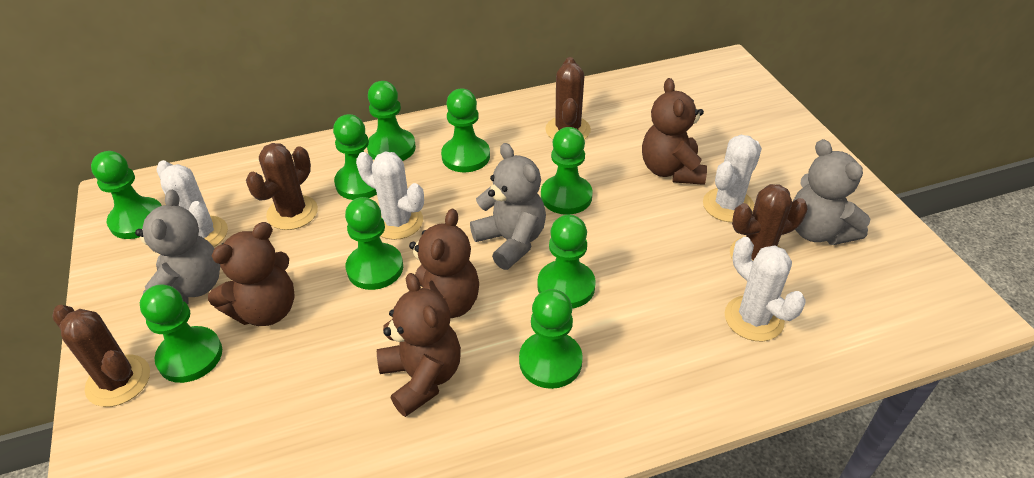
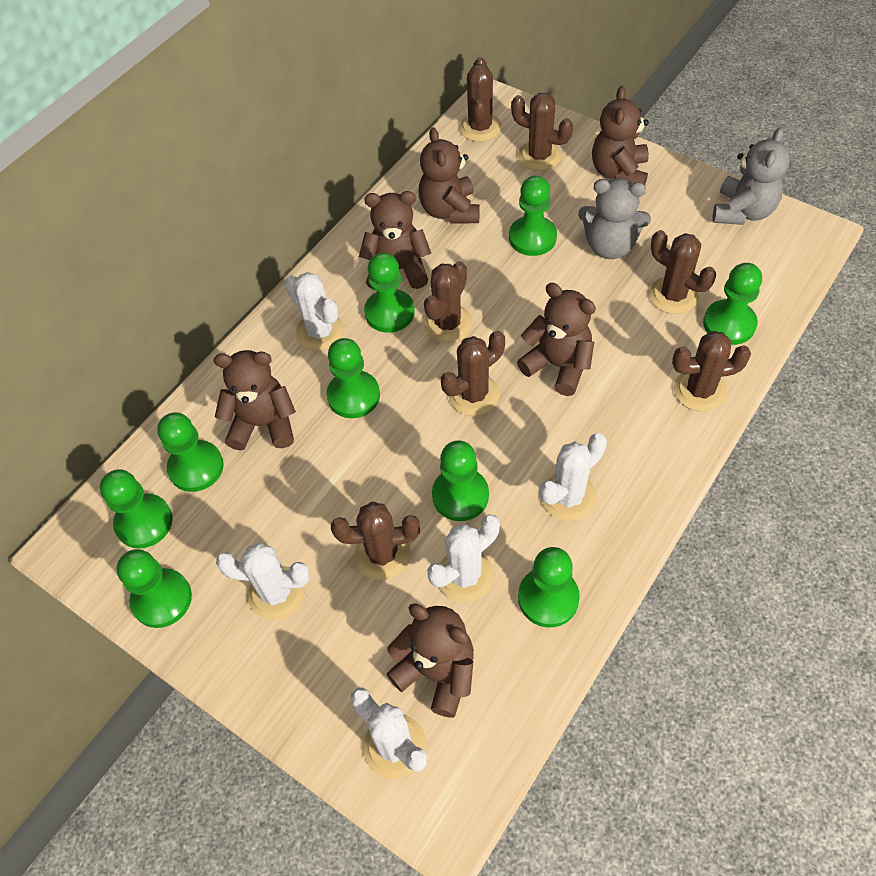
brown cactus: 4 -> 7
brown teddy bear: 4 -> 6
grey teddy bear: 3 -> 2
white cactus: 4 -> 5

